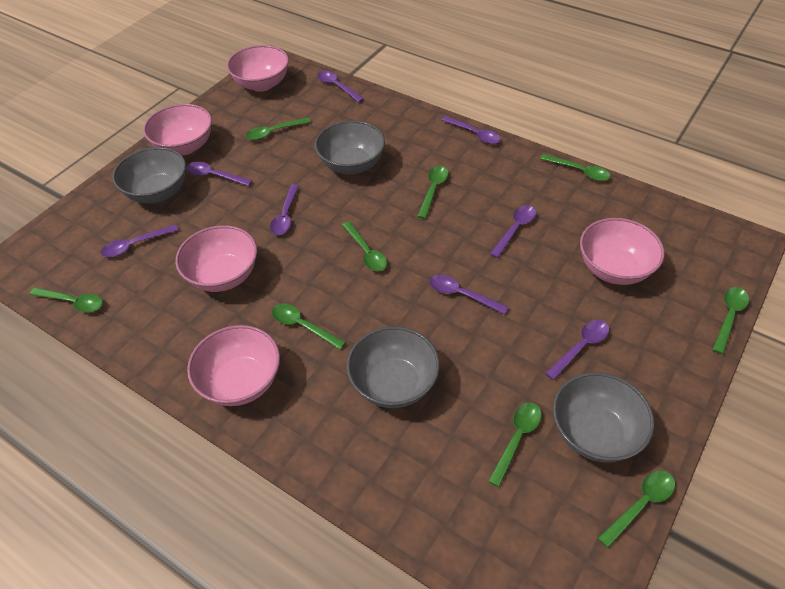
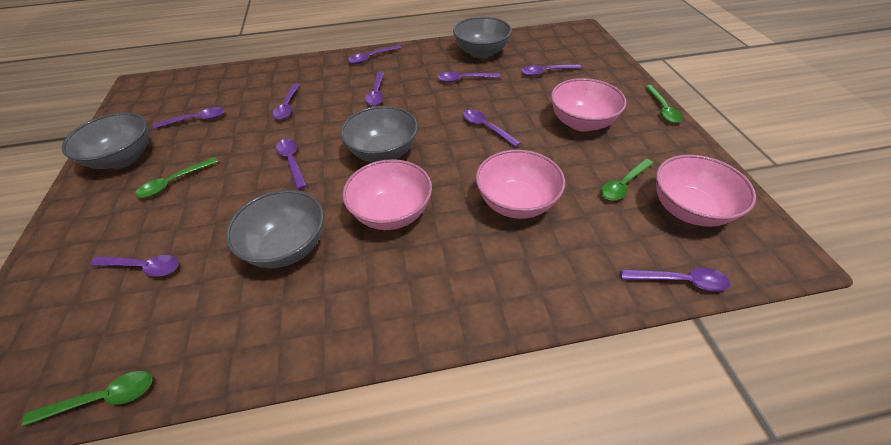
green spoon: 9 -> 4
pink bowl: 5 -> 4
purple spoon: 8 -> 10

